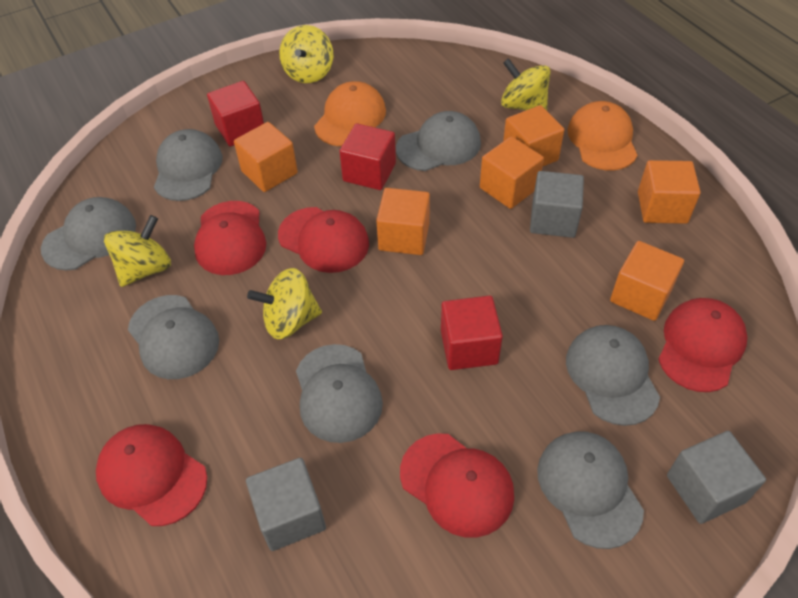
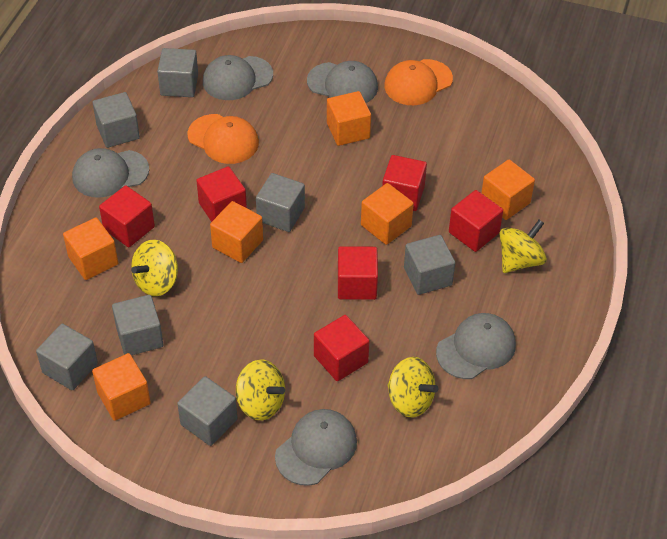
grey cap: 7 -> 5
grey cube: 3 -> 7
red cap: 5 -> 0
red cube: 3 -> 6

